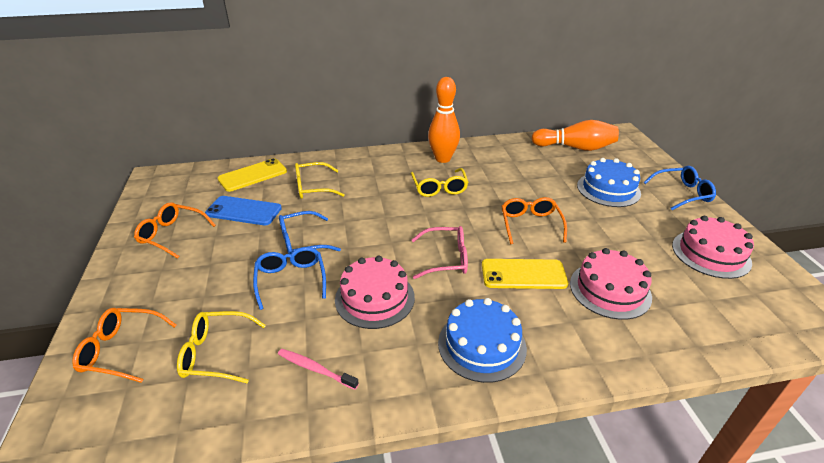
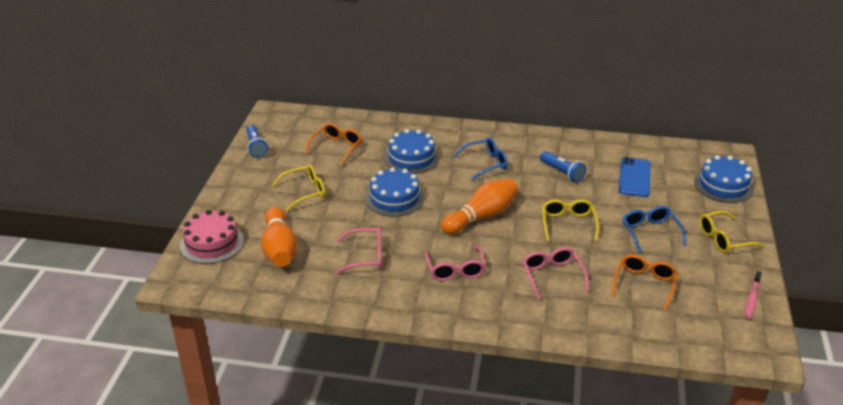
blue cake: 2 -> 3
blue flashlight: 0 -> 2
blue glasses: 3 -> 2
orange glasses: 3 -> 2
pink cake: 3 -> 1
pink glasses: 1 -> 3
yellow phone: 2 -> 0

